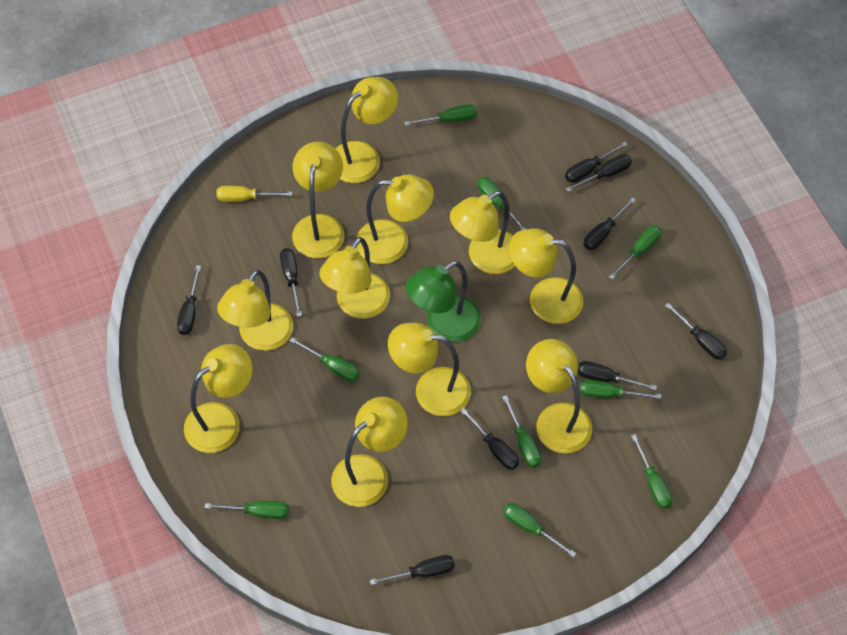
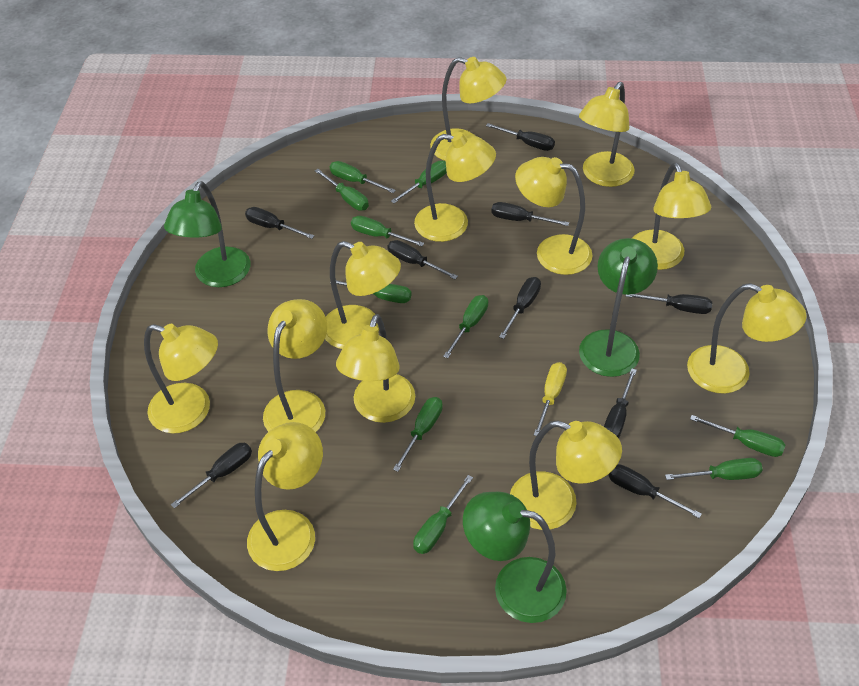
green lamp: 1 -> 3
green screwdriver: 9 -> 10
yellow lamp: 11 -> 12

